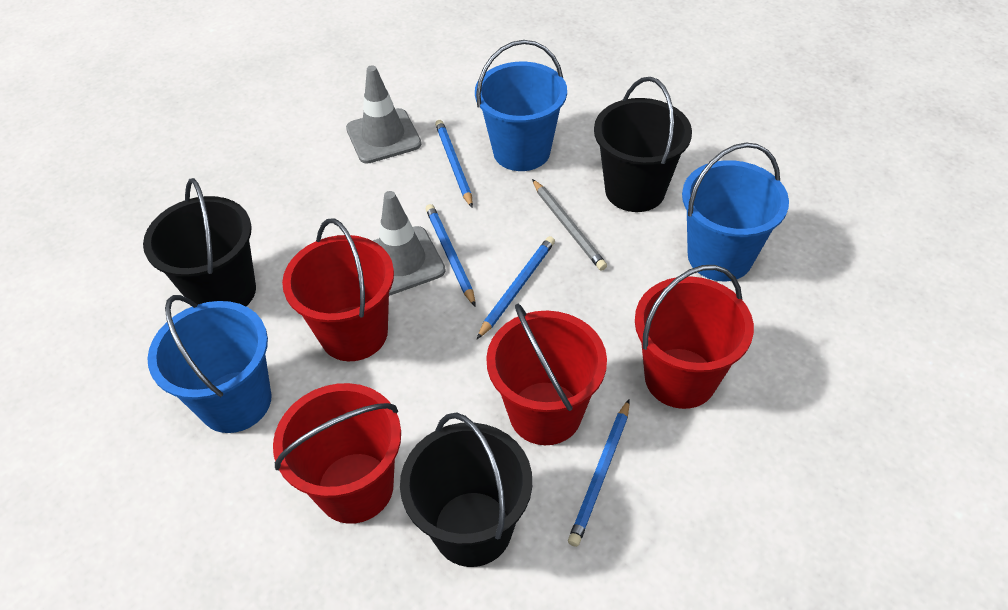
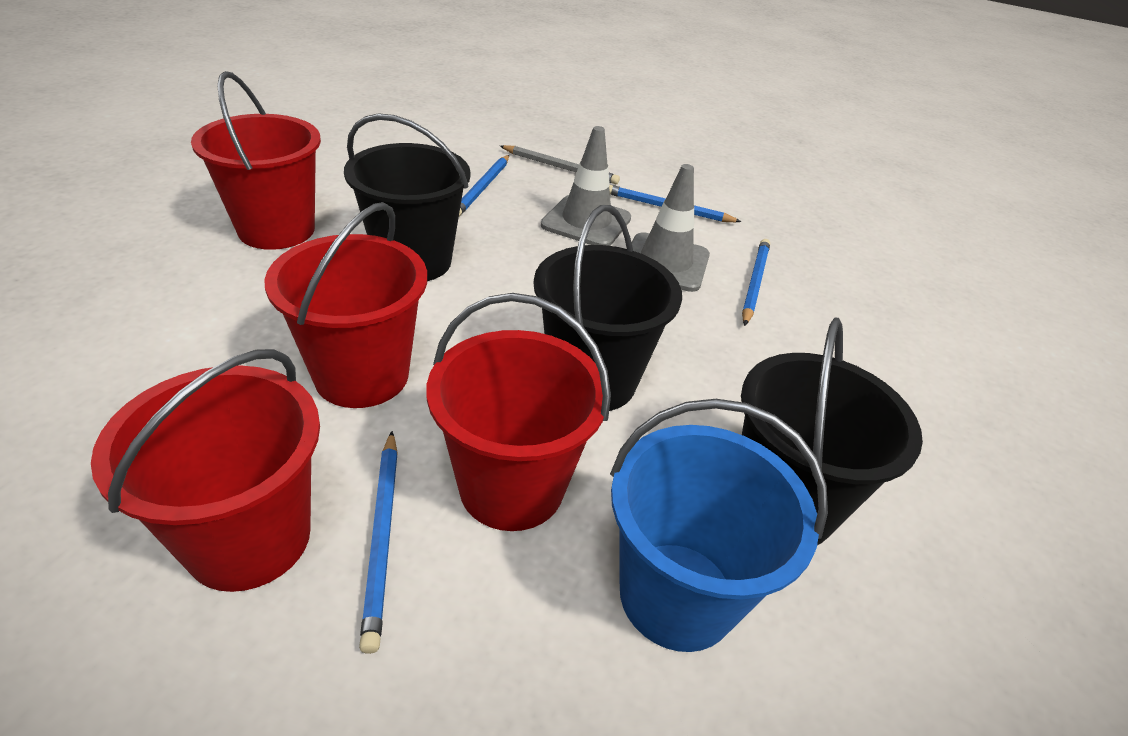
blue bucket: 3 -> 1

